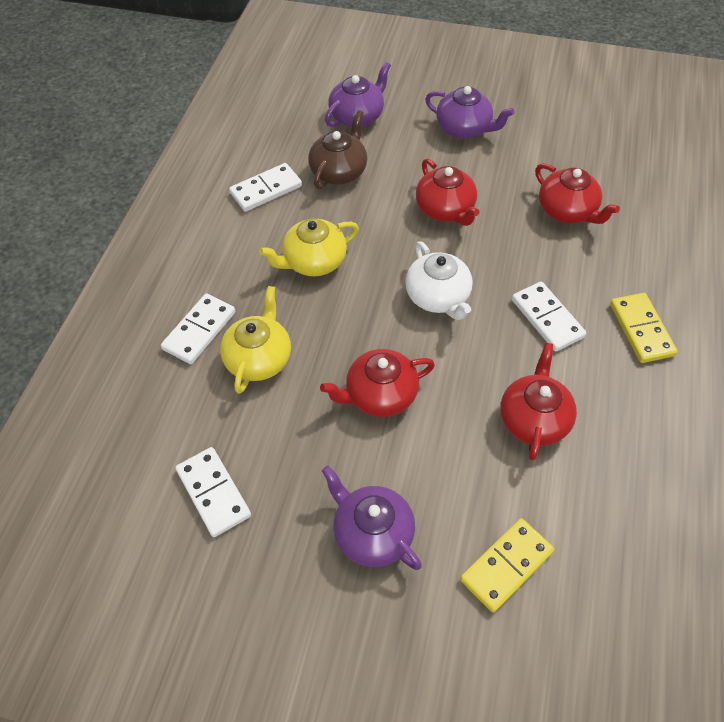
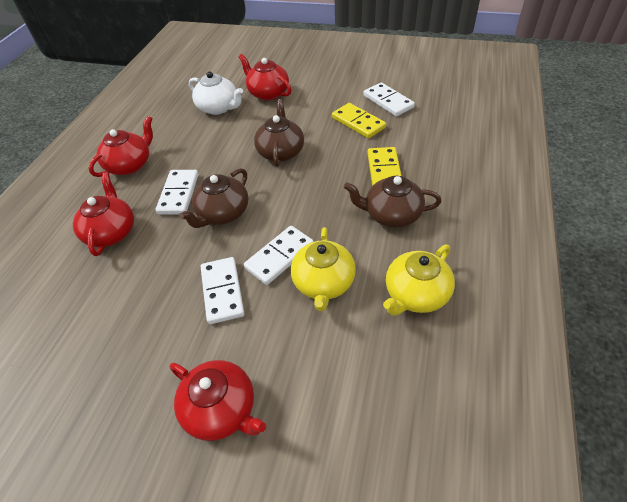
brown teapot: 1 -> 3
purple teapot: 3 -> 0

